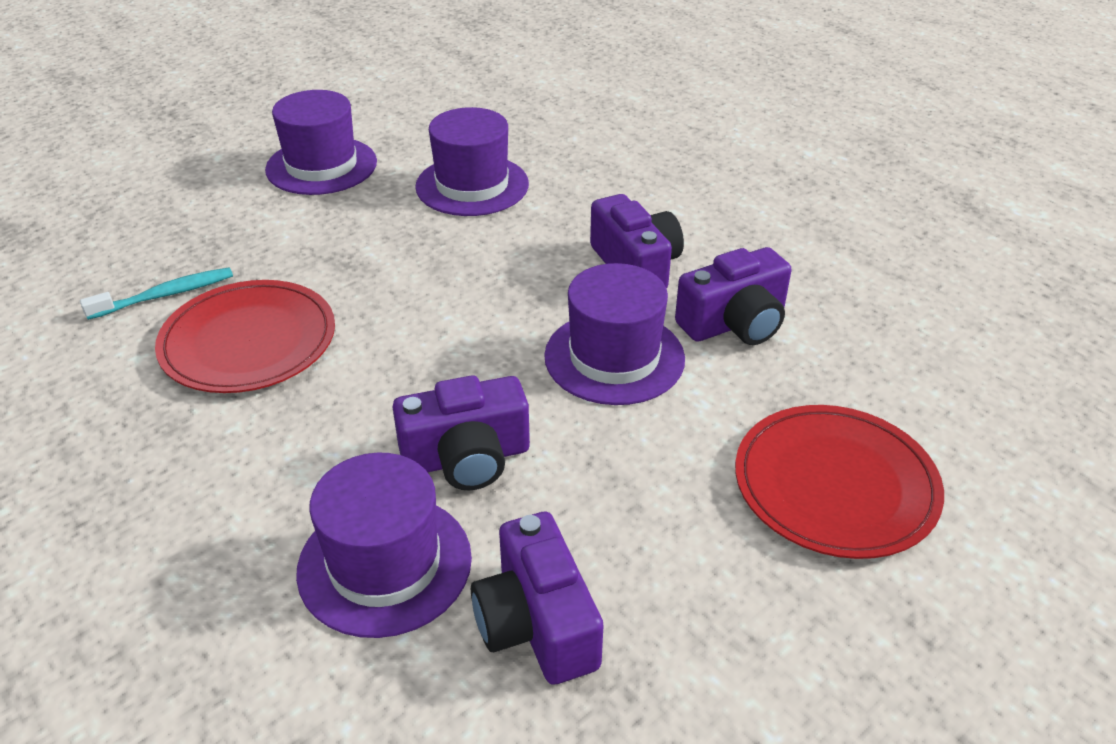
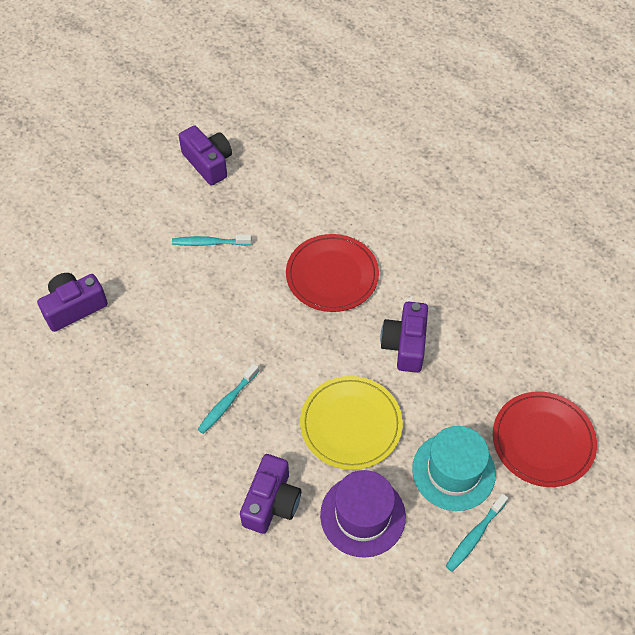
purple hat: 4 -> 1
turquoise hat: 0 -> 1
turquoise toothbrush: 1 -> 3
yellow plate: 0 -> 1

